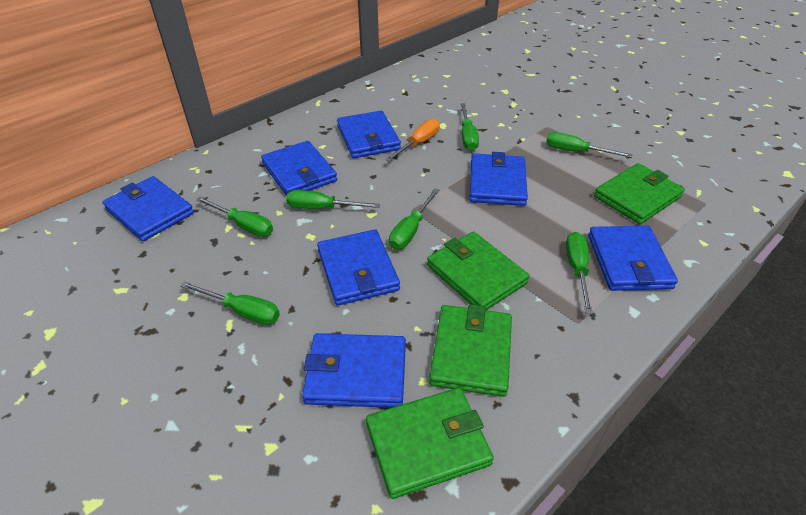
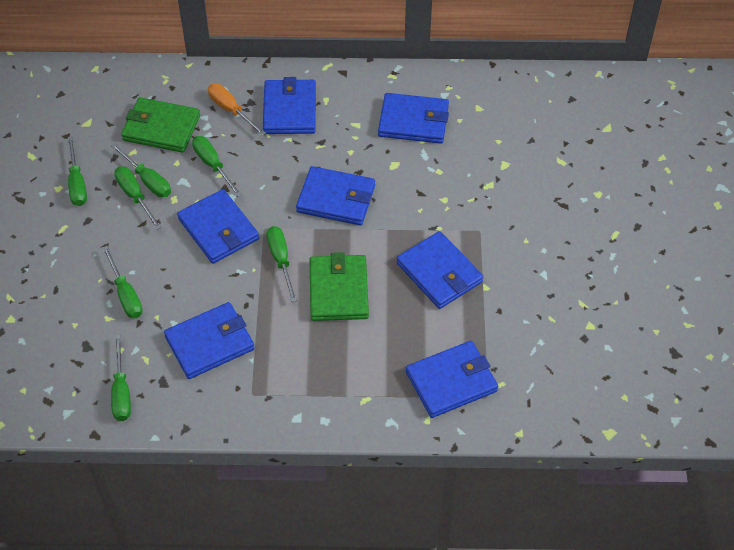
green wallet: 4 -> 2

